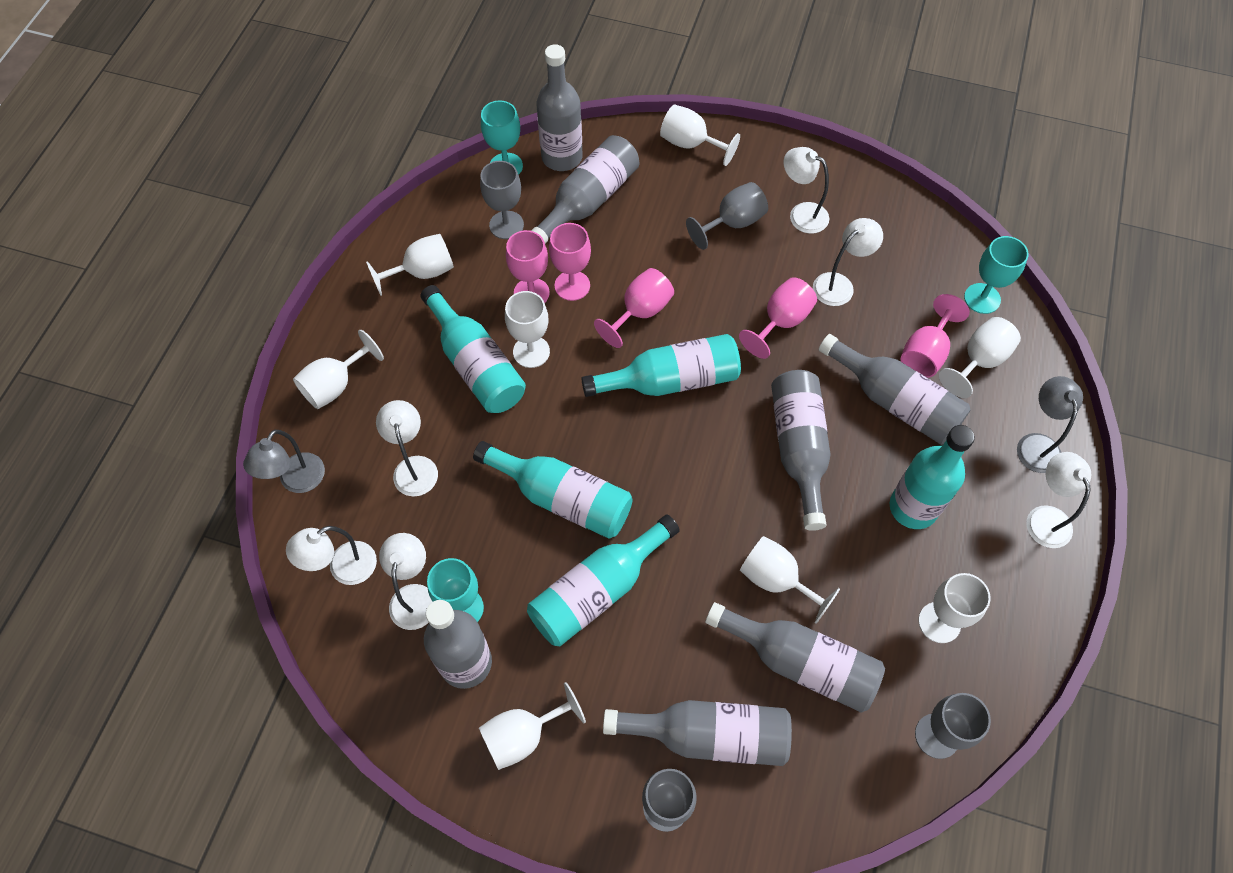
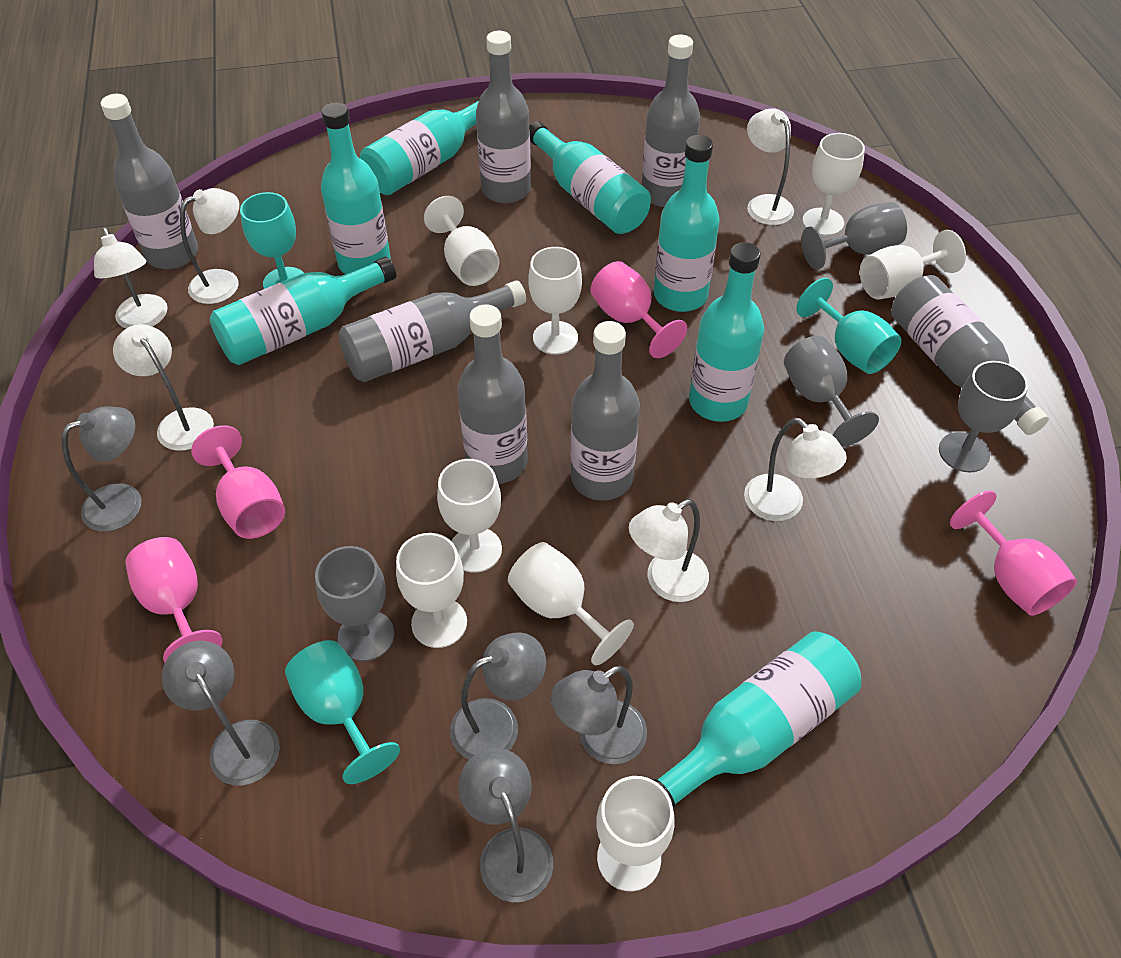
grey lamp: 2 -> 5
pink goblet: 5 -> 4
turquoise bottle: 5 -> 7

